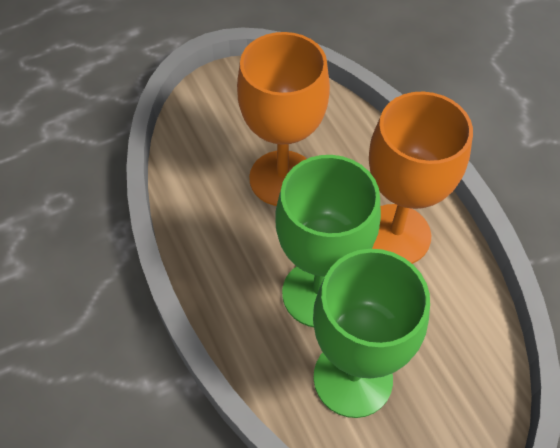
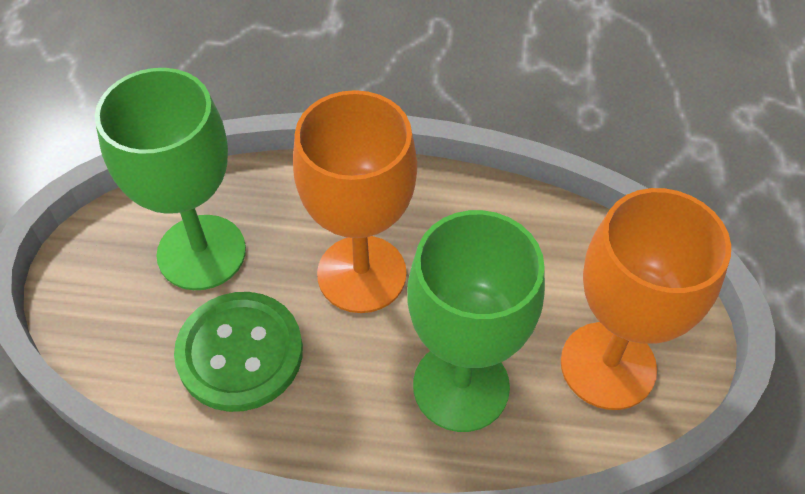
green button: 0 -> 1

